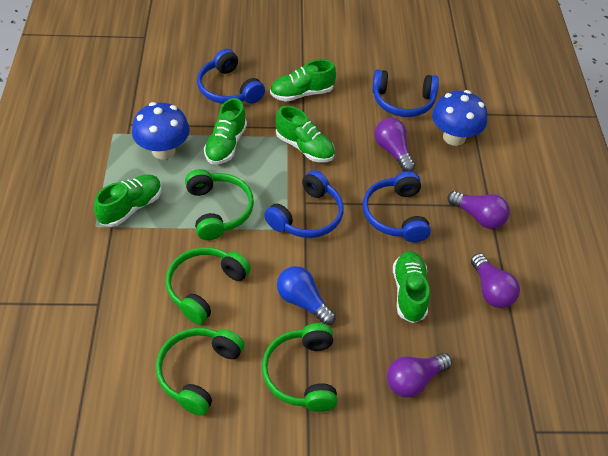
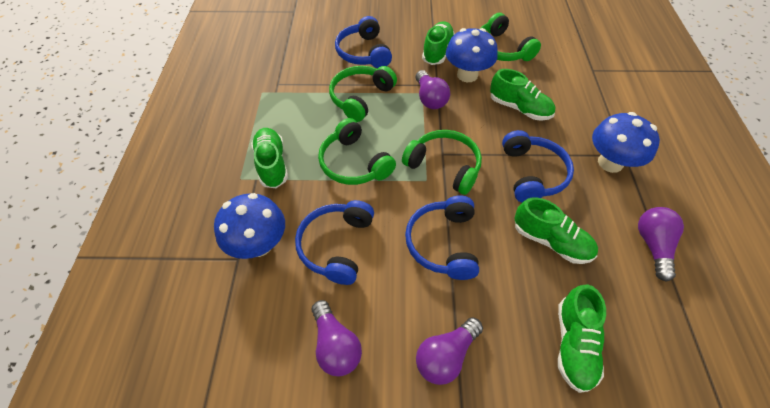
blue light bulb: 1 -> 0
blue mushroom: 2 -> 3

